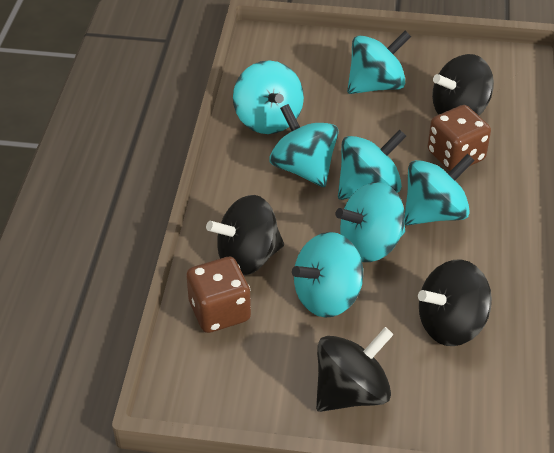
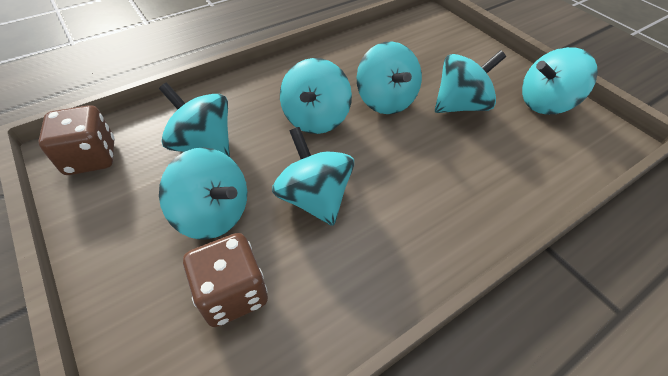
black spinning top: 4 -> 0

